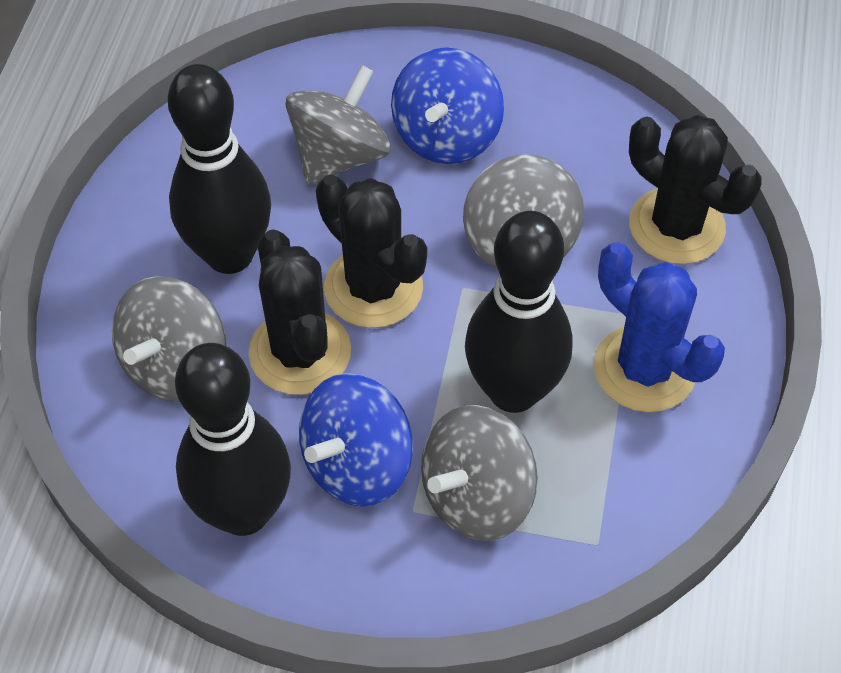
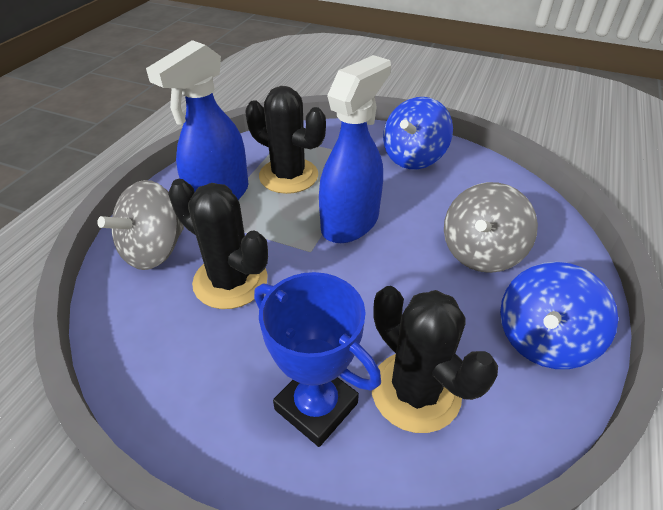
black bowling pin: 3 -> 0
blue cactus: 1 -> 0
blue spray bottle: 0 -> 2
blue trophy: 0 -> 1
grey spinning top: 4 -> 2

